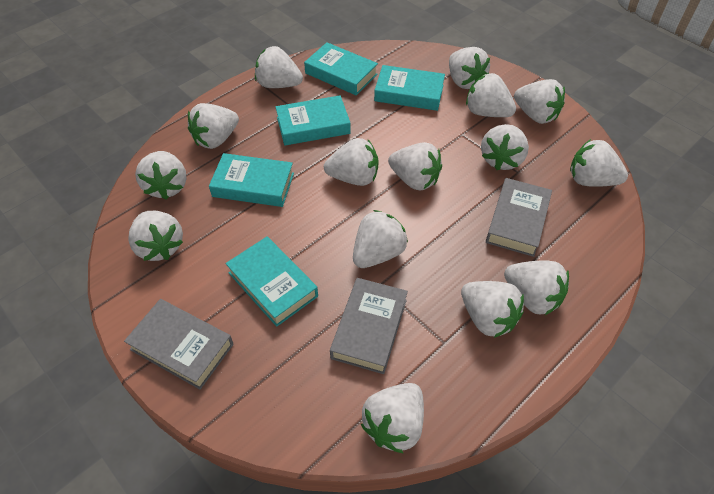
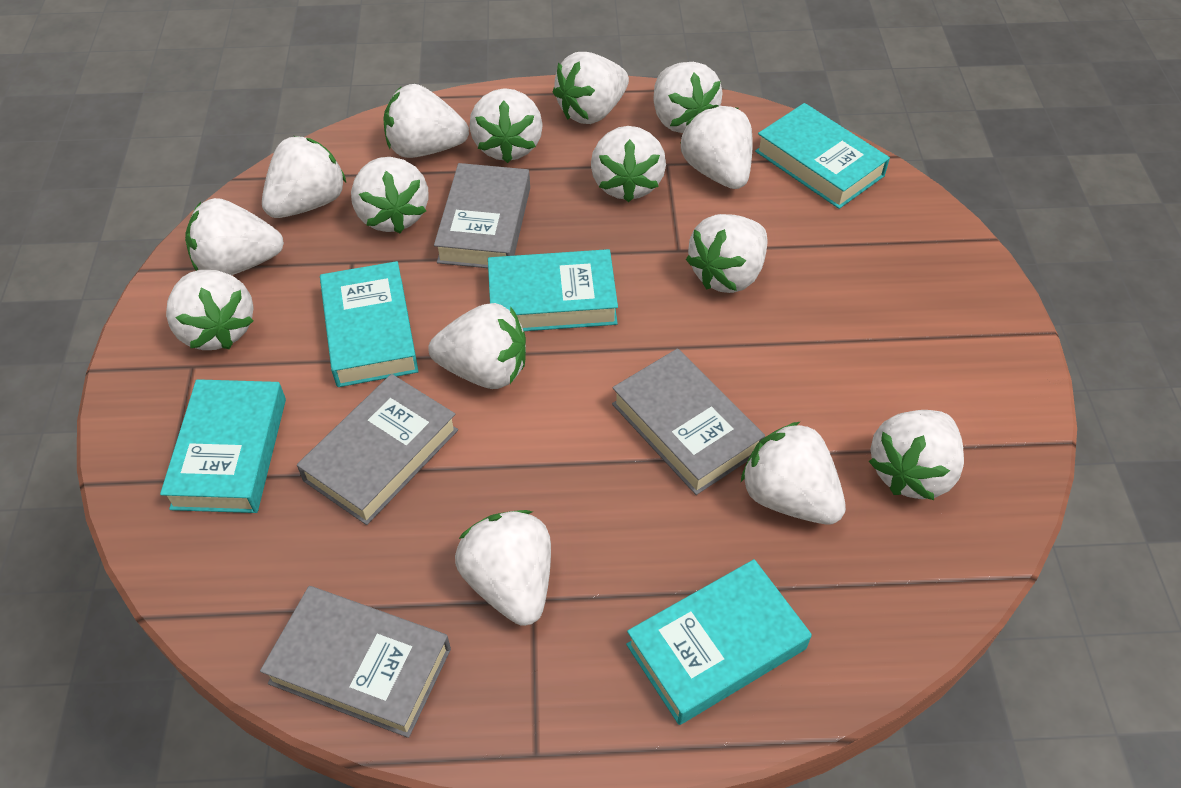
grey book: 3 -> 4

